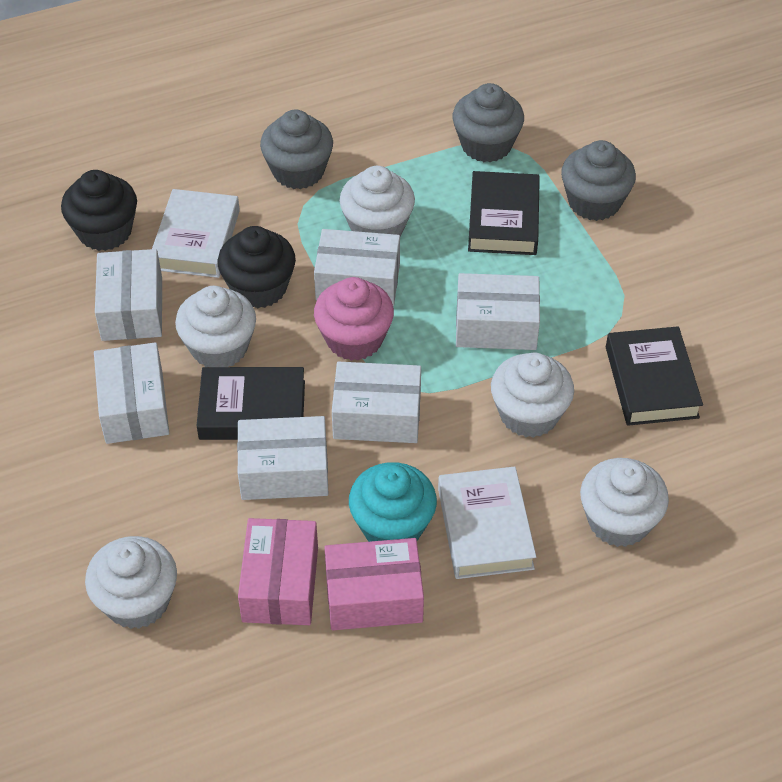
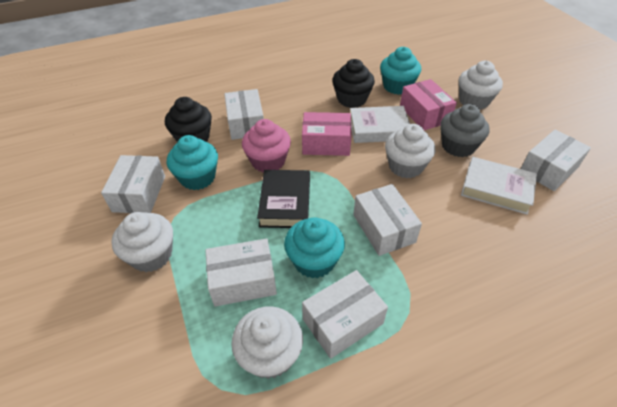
black book: 3 -> 1
grey cupcake: 3 -> 1
turquoise cupcake: 1 -> 3
white cupcake: 5 -> 4

